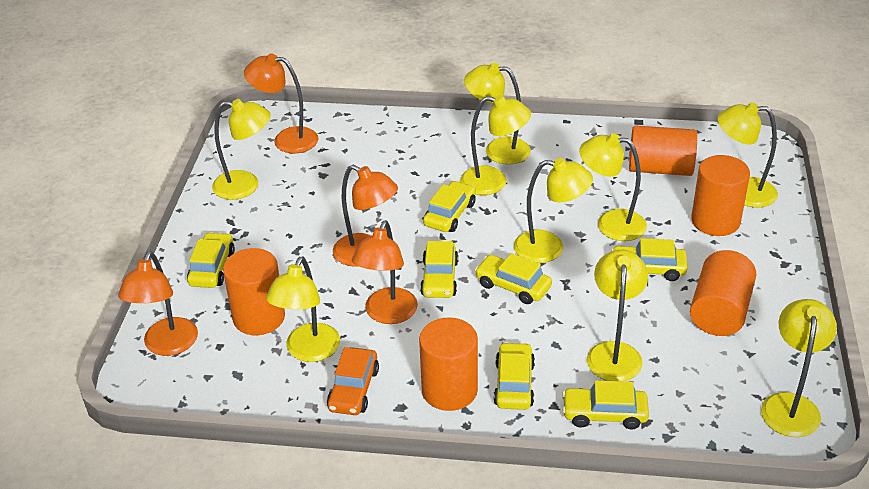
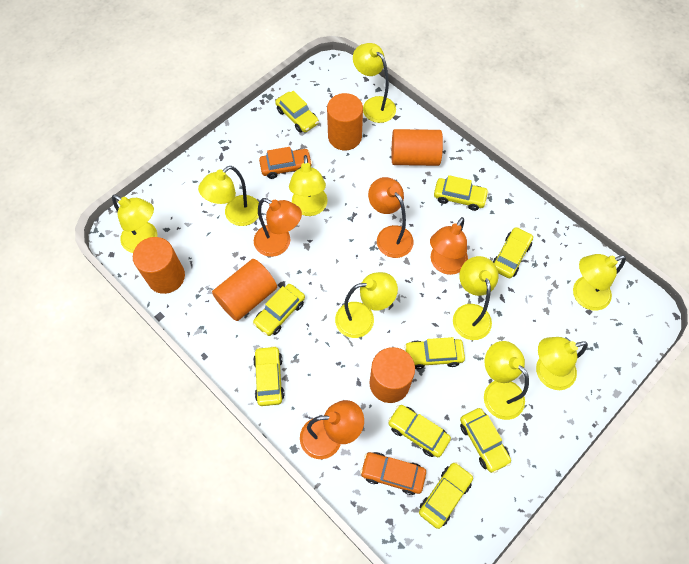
orange car: 1 -> 2
yellow car: 7 -> 9

